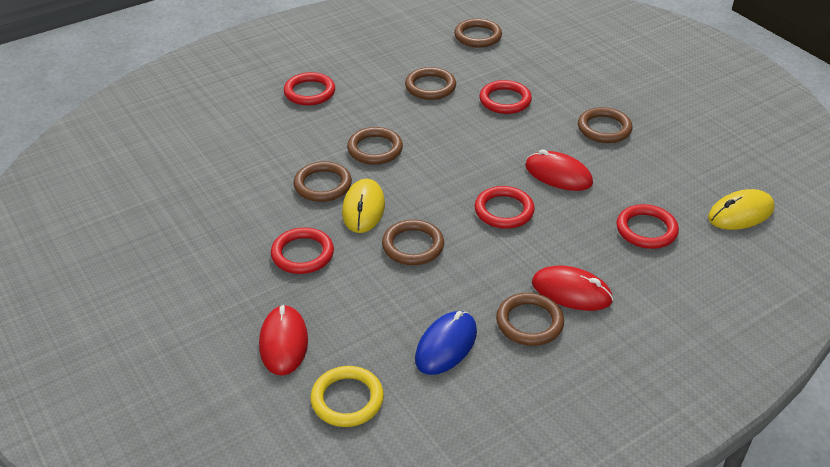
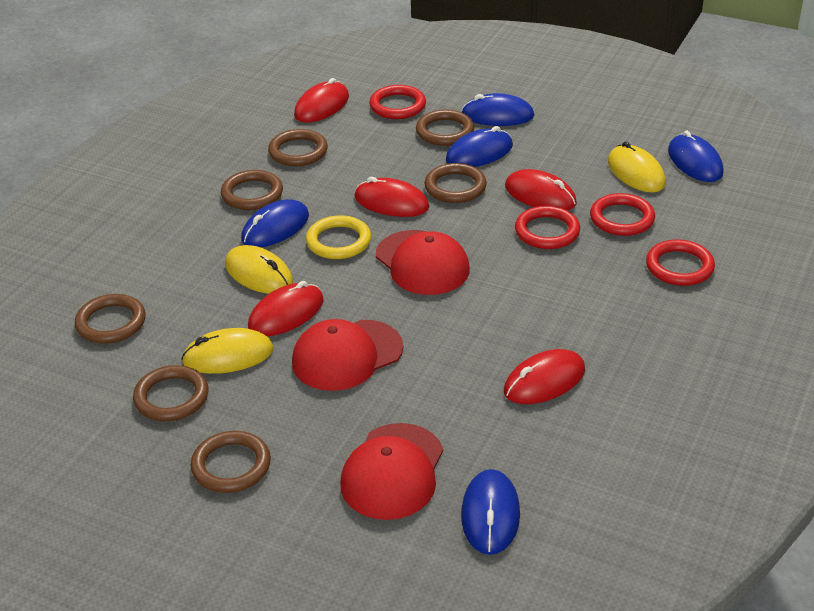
blue mouse: 1 -> 5
red cap: 0 -> 3
red mouse: 3 -> 5
red ring: 5 -> 4
yellow mouse: 2 -> 3

